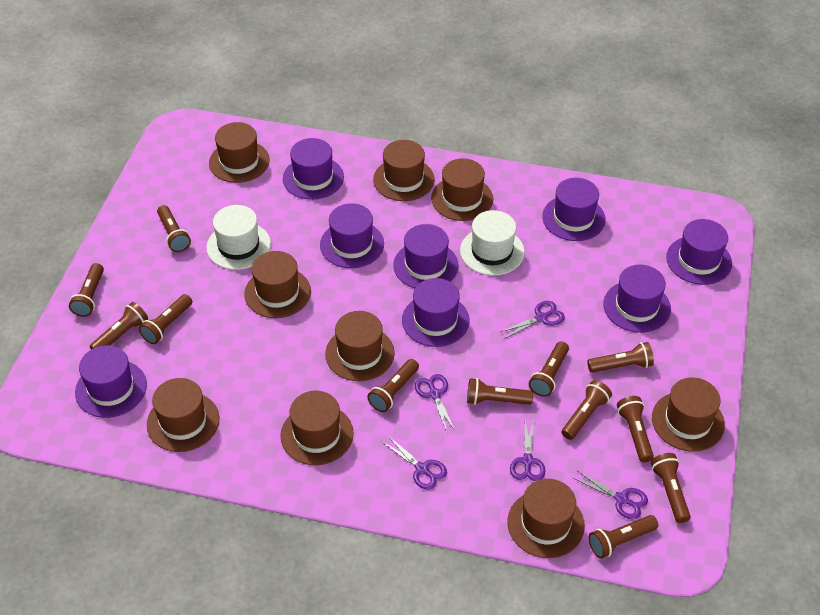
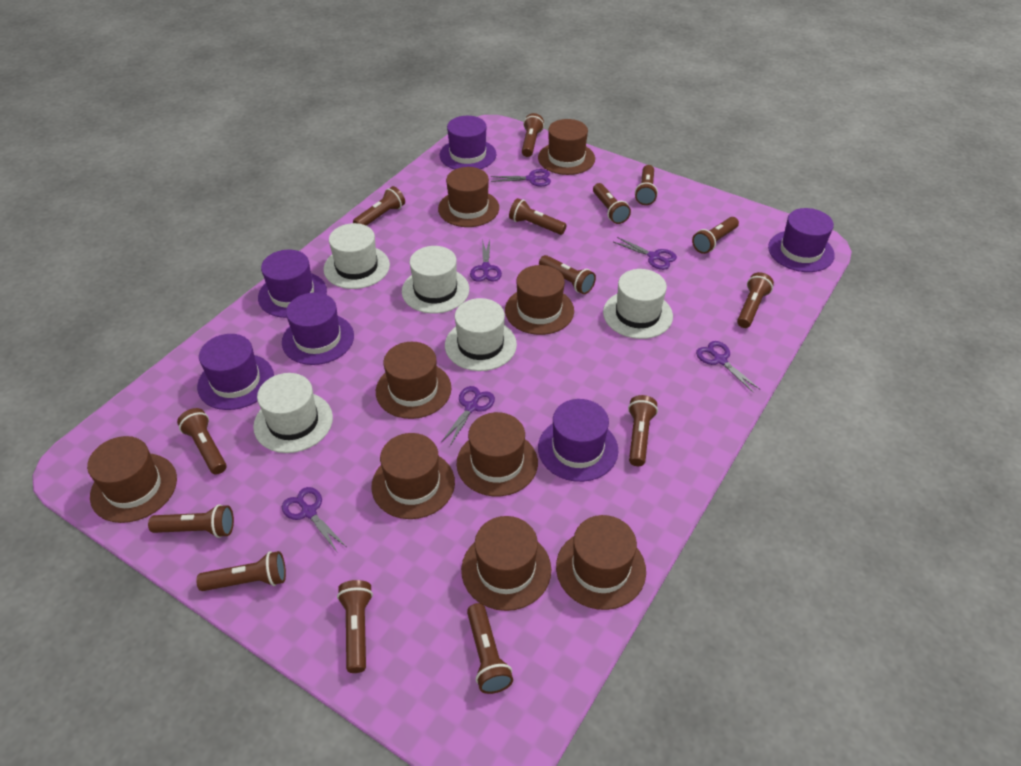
brown flashlight: 12 -> 14
purple hat: 8 -> 6
purple scissors: 5 -> 6
white hat: 2 -> 5

